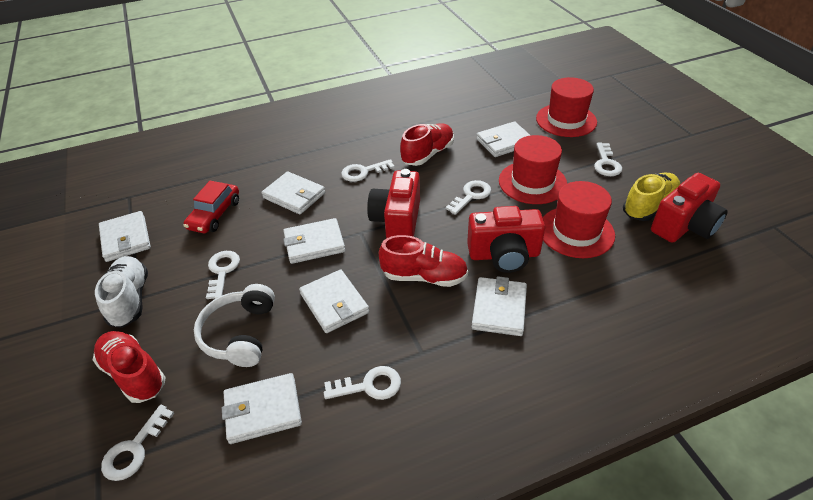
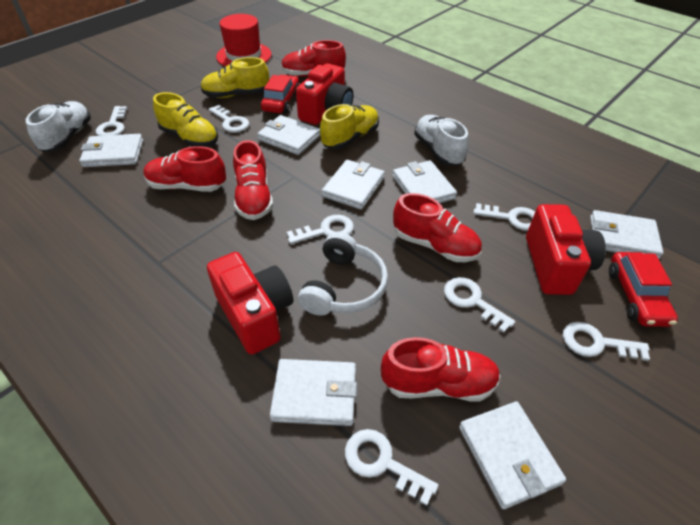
red car: 1 -> 2
red hat: 3 -> 1
red shoe: 3 -> 5
white key: 6 -> 7
white shoe: 1 -> 2
yellow shoe: 1 -> 3

